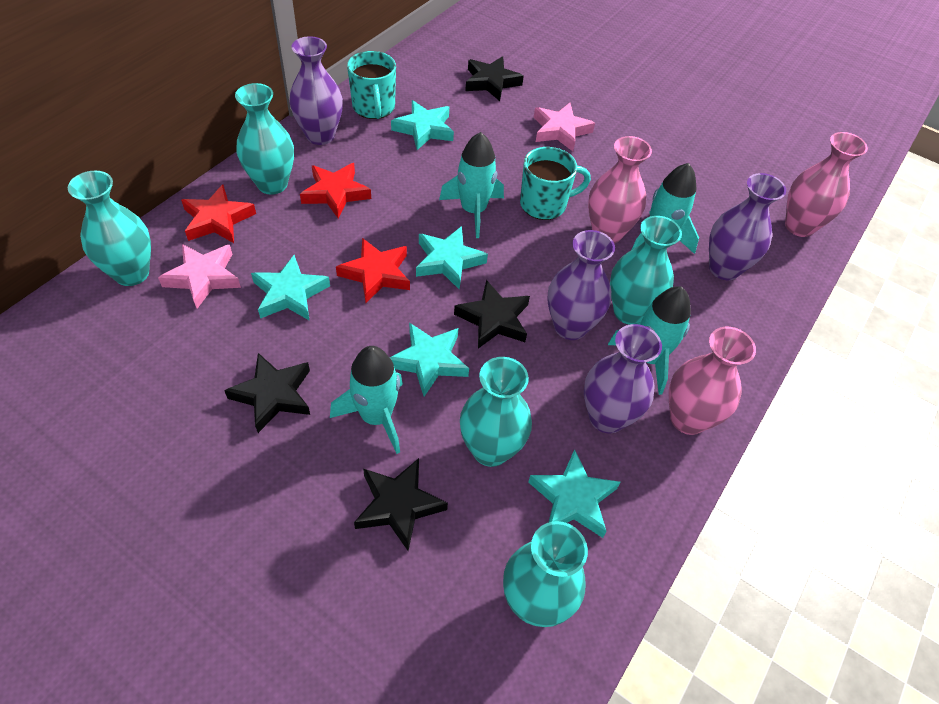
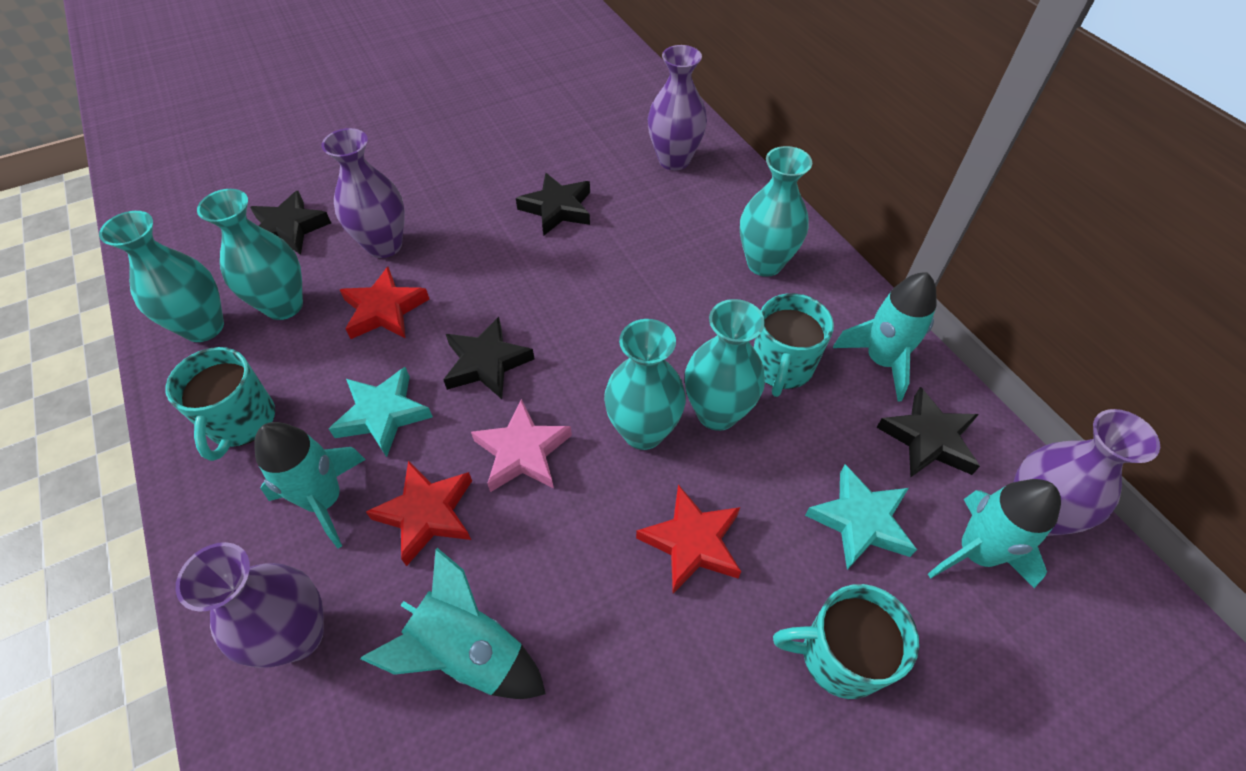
pink star: 2 -> 1
pink vase: 3 -> 0
turquoise mug: 2 -> 3
turquoise star: 5 -> 2

